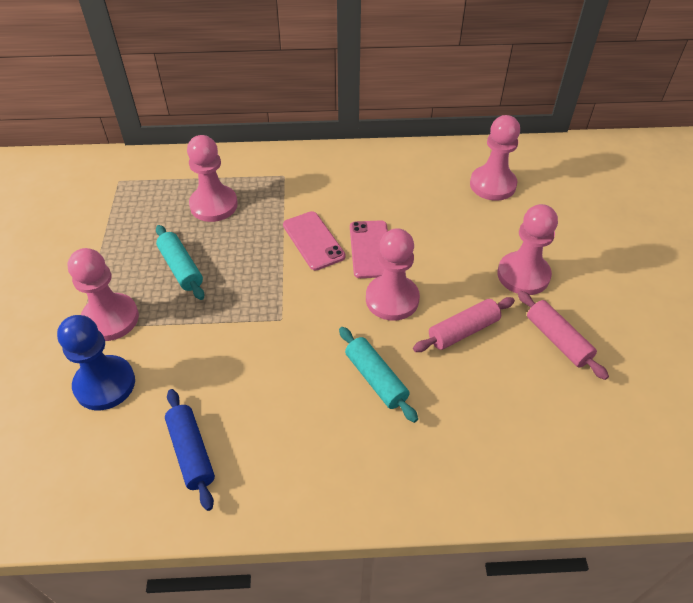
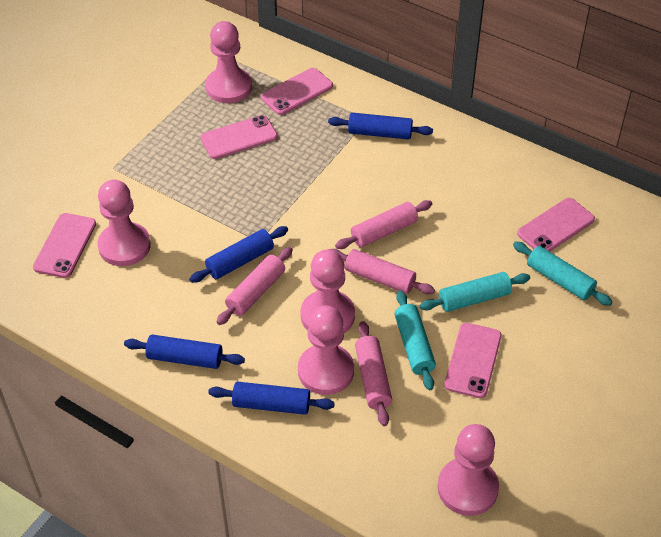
blue pawn: 1 -> 0
blue rolling pin: 1 -> 4
pink phone: 2 -> 5
pink rolling pin: 2 -> 4
turquoise rolling pin: 2 -> 3

